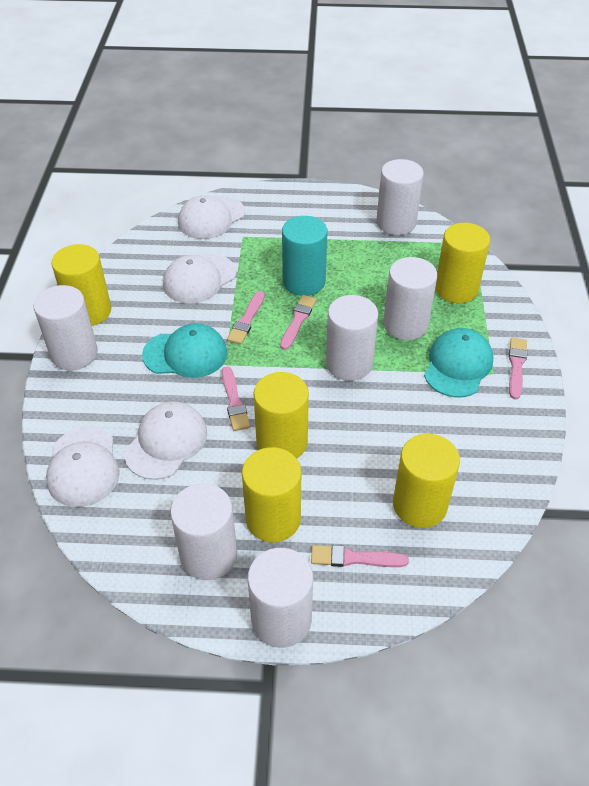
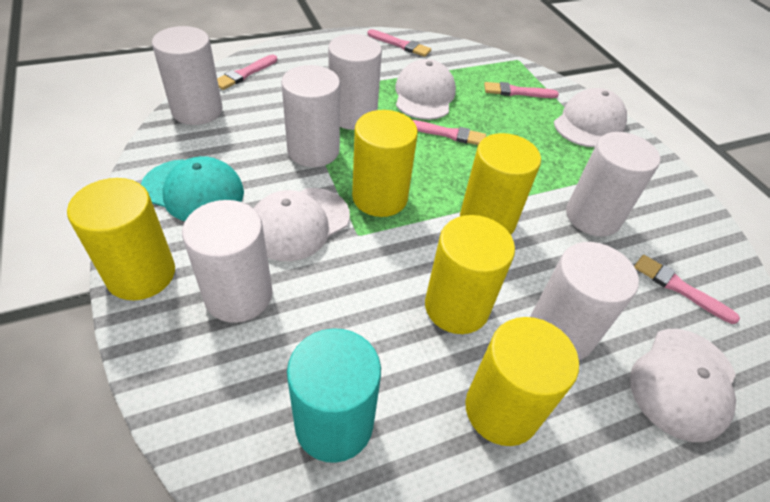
turquoise cap: 2 -> 1

